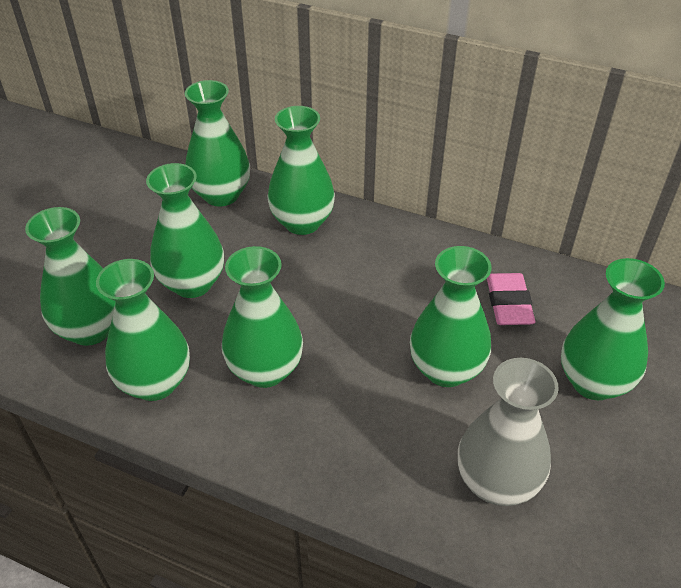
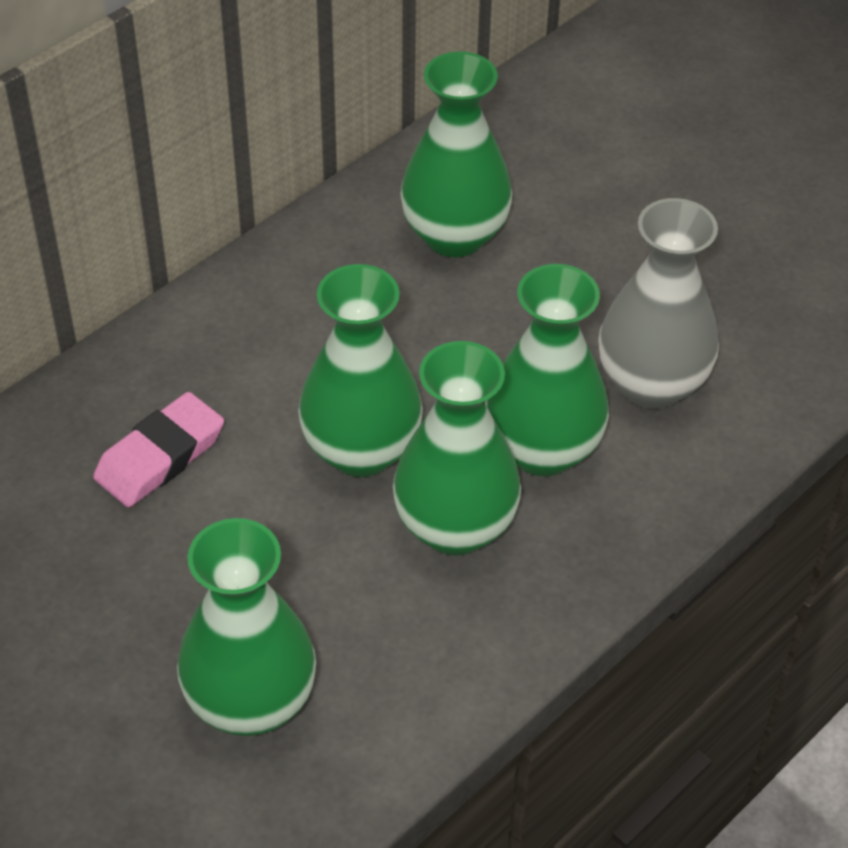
green vase: 8 -> 5

